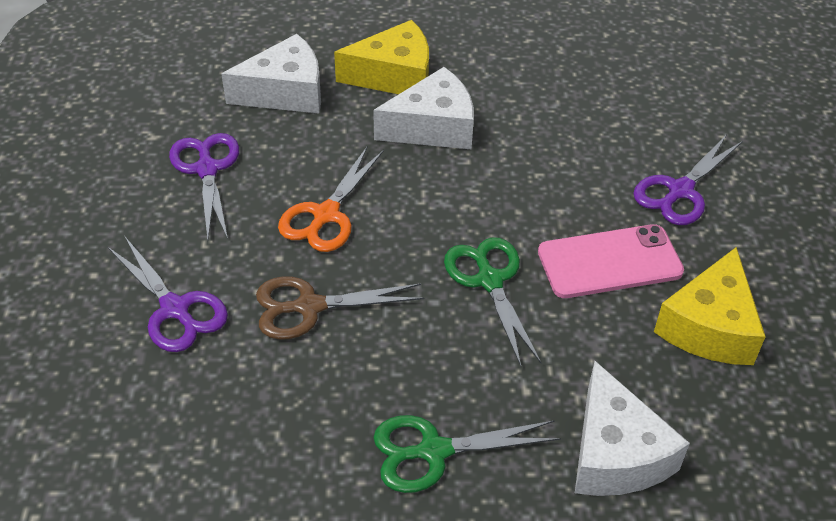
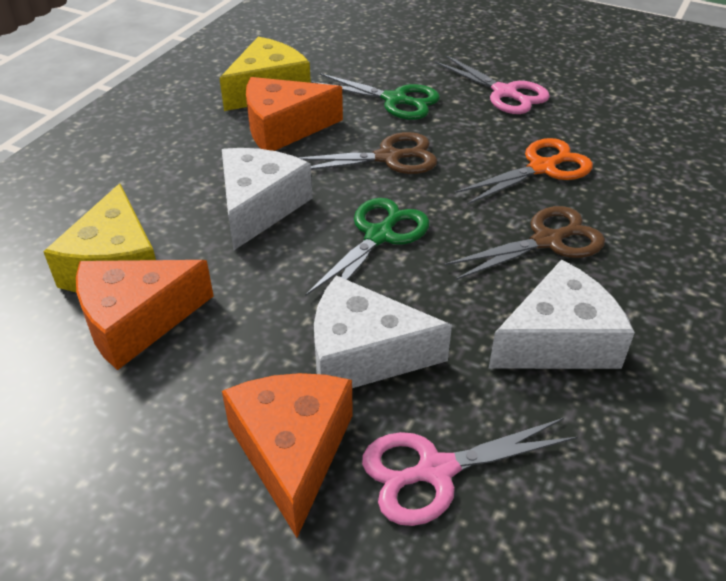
brown scissors: 1 -> 2
orange cheese: 0 -> 3
pink phone: 1 -> 0
pink scissors: 0 -> 2
purple scissors: 3 -> 0

